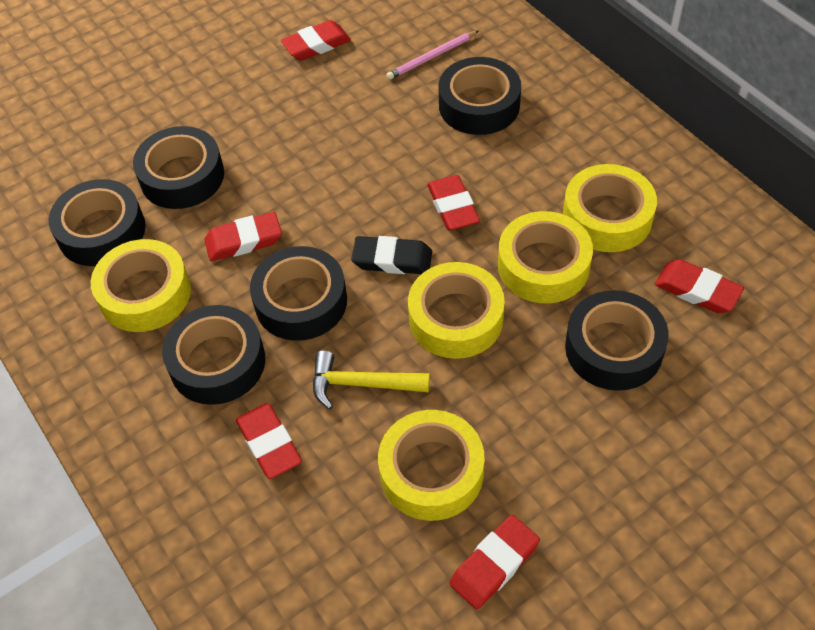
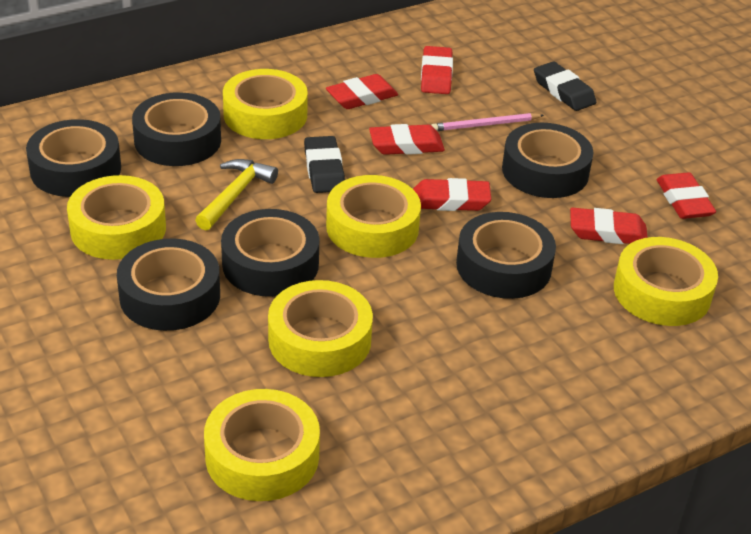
black eraser: 1 -> 2
yellow tape: 5 -> 6

